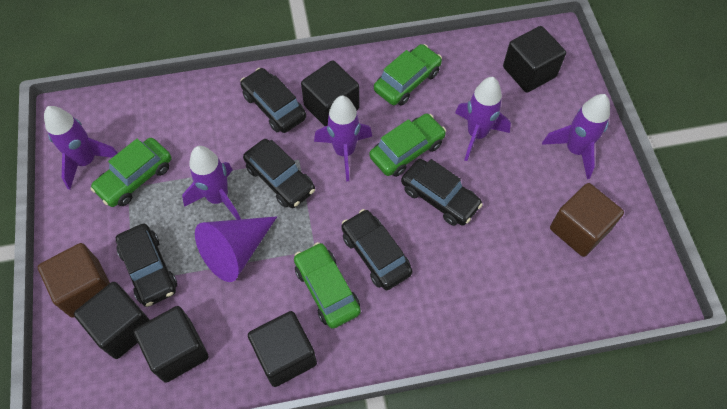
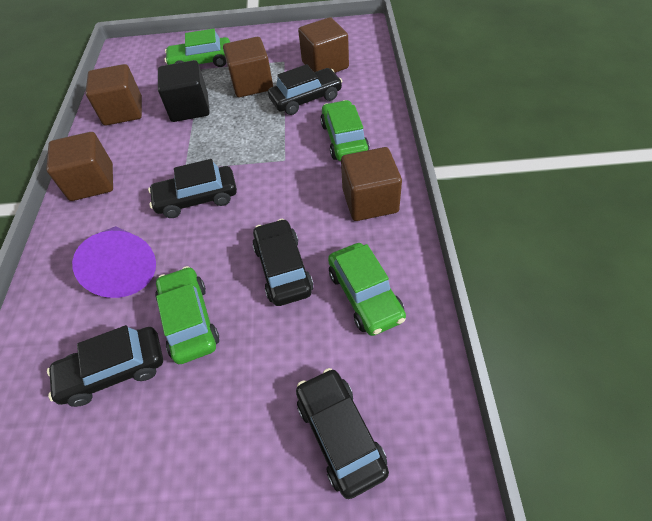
black cube: 5 -> 1
brown cube: 2 -> 5
purple rocket: 5 -> 0

